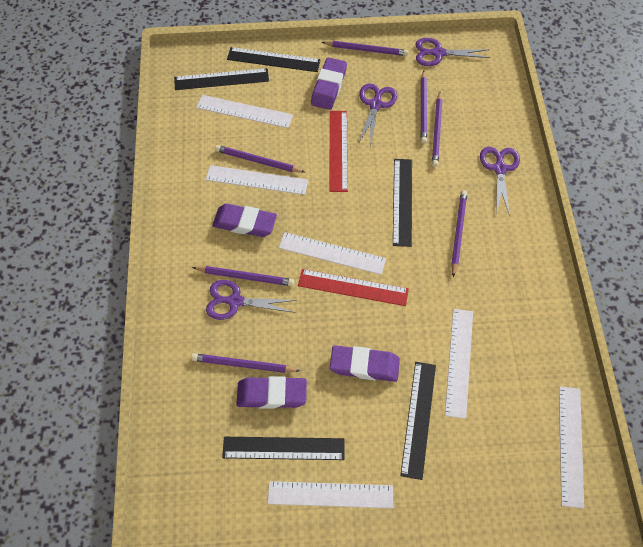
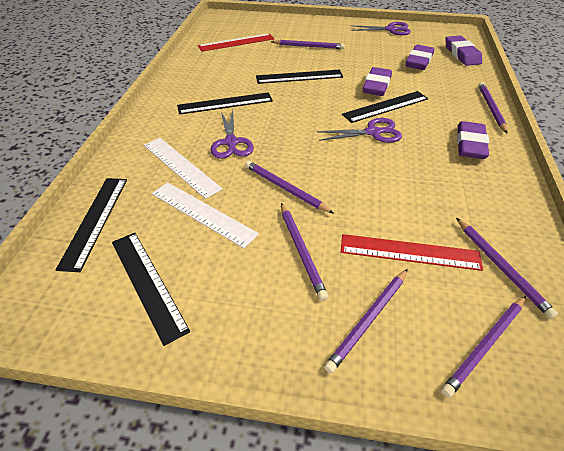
purple scissors: 4 -> 3
white ruler: 6 -> 2

